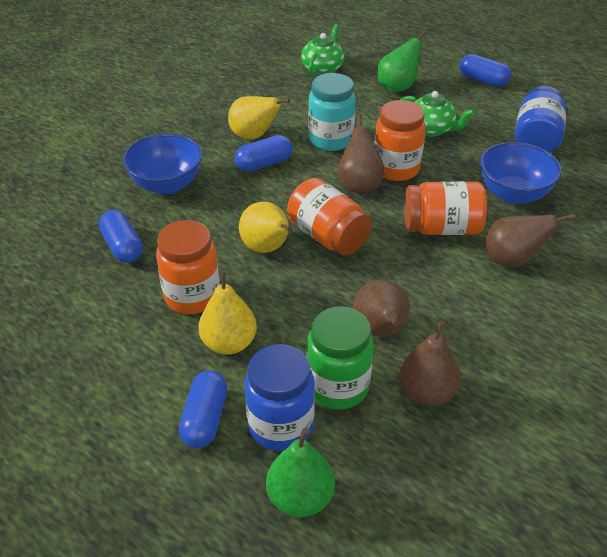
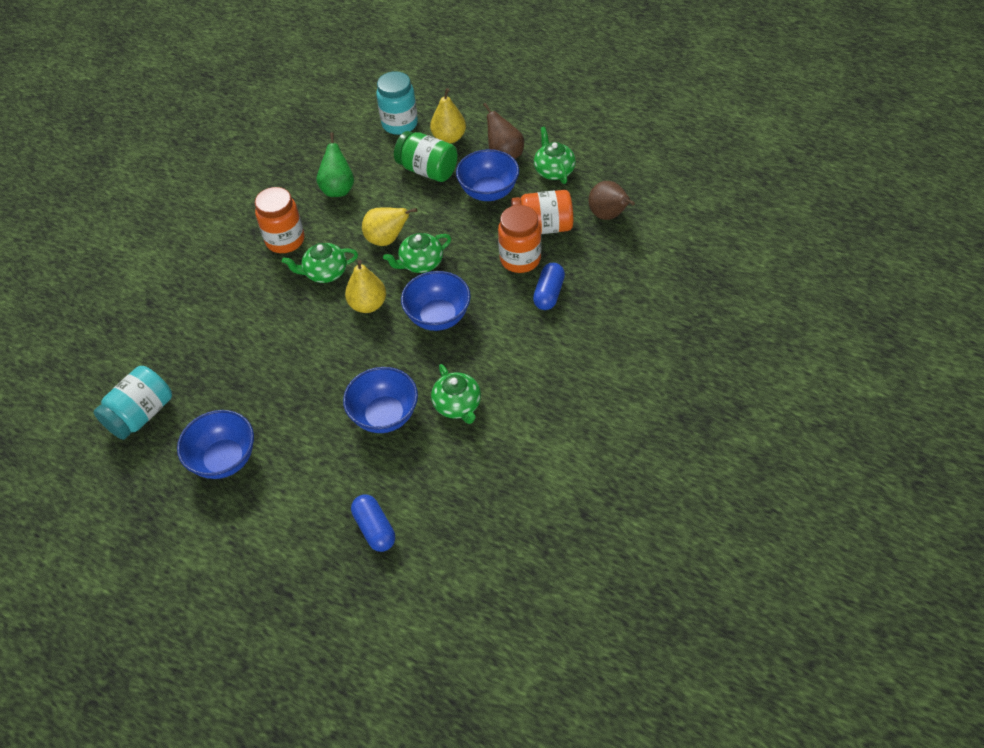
blue bowl: 2 -> 4
blue capsule: 4 -> 2
blue jar: 2 -> 0
brown pear: 4 -> 2
green pear: 2 -> 1
green teapot: 2 -> 4
orange jar: 4 -> 3
turquoise jar: 1 -> 2

